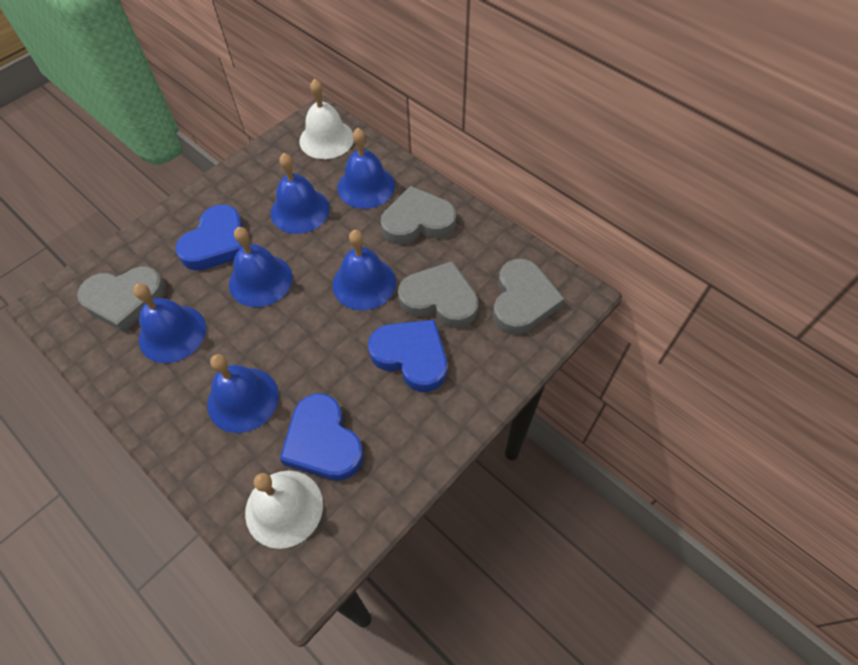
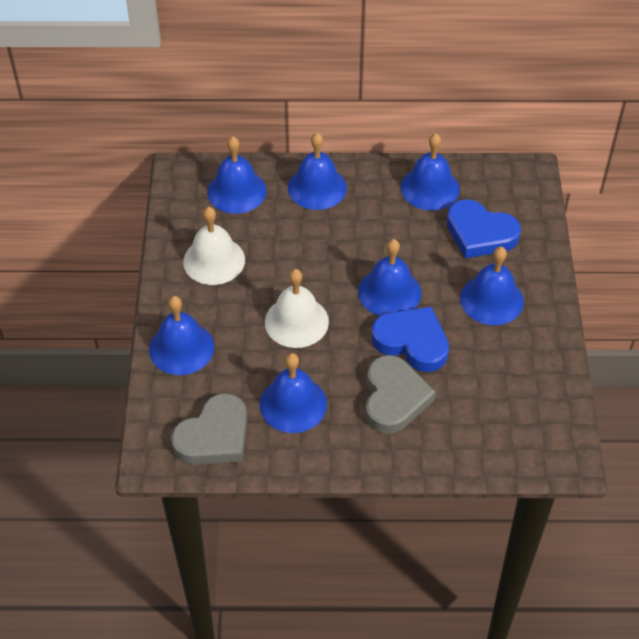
blue bell: 6 -> 7
blue heart: 3 -> 2
grey heart: 4 -> 2

